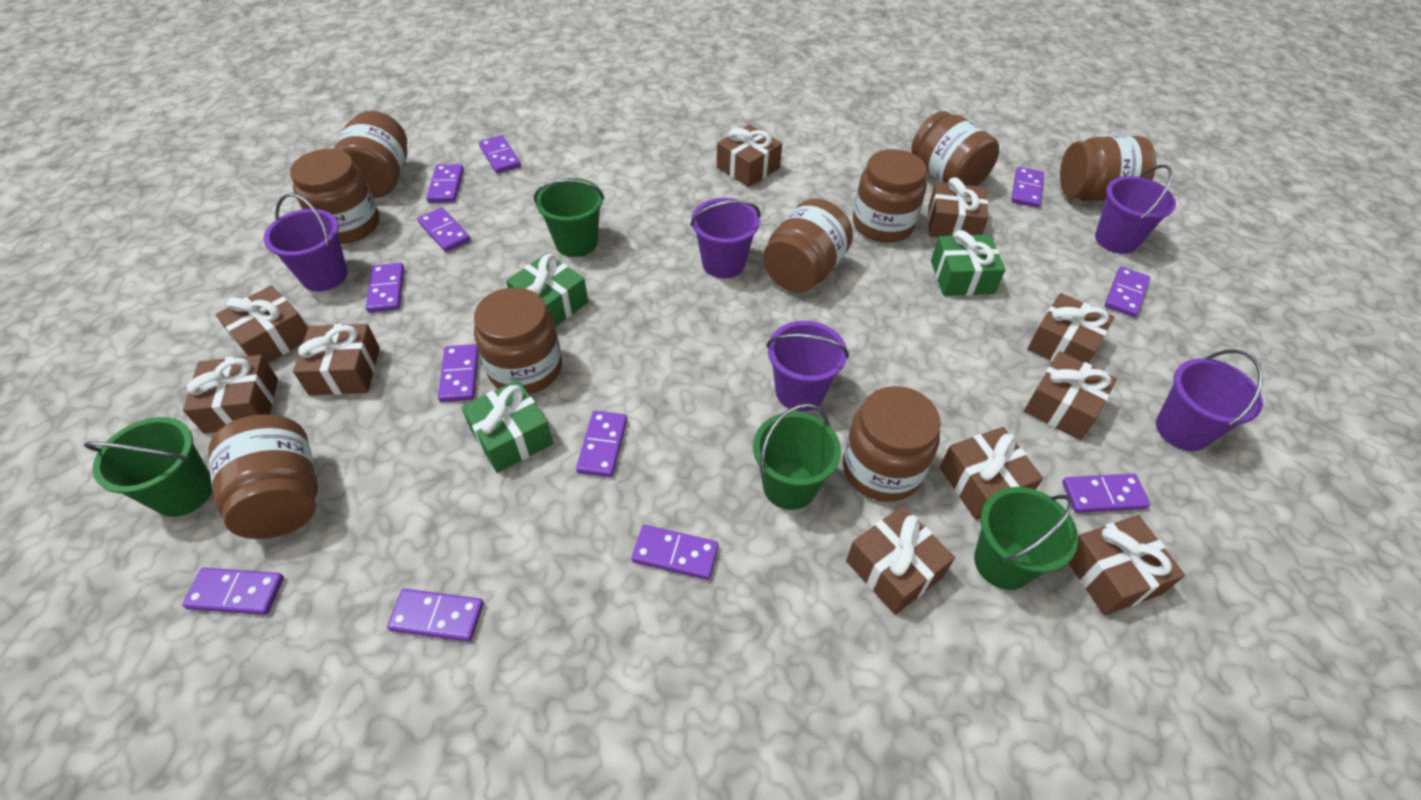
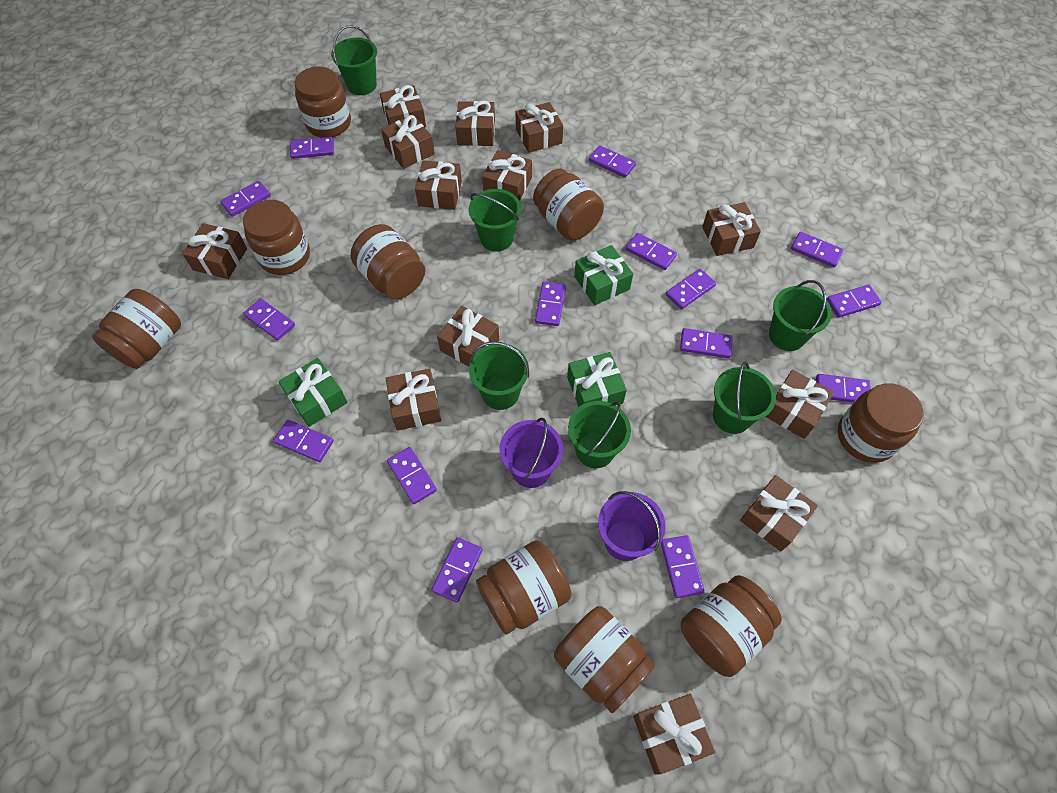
brown gift: 10 -> 13
green bucket: 4 -> 6
purple bucket: 5 -> 2
purple domino: 12 -> 15

